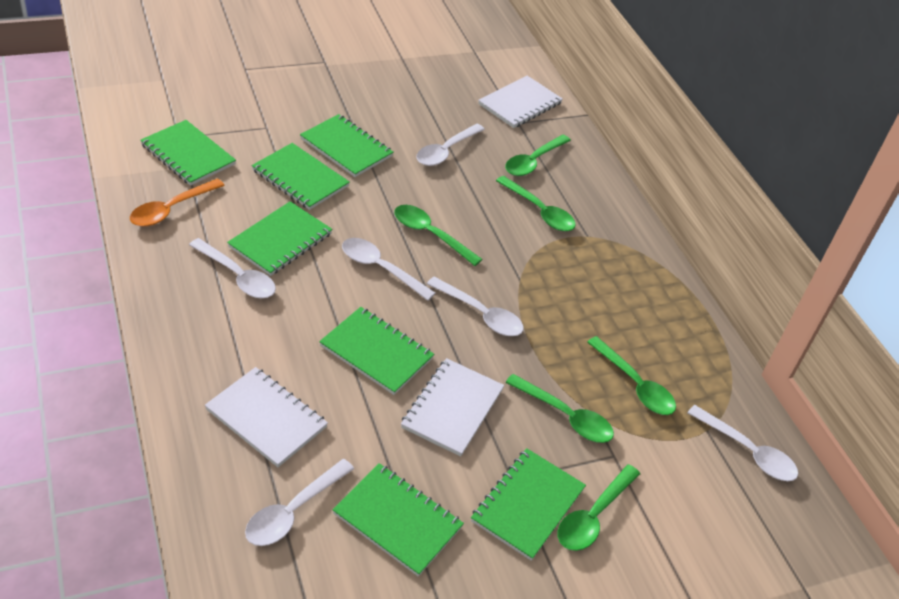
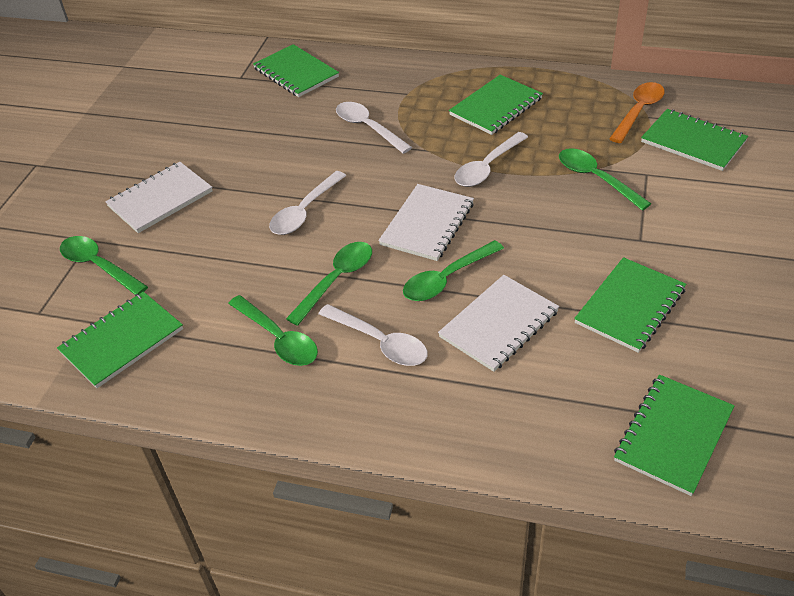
green notebook: 7 -> 6
green spoon: 6 -> 5
white spoon: 6 -> 4

